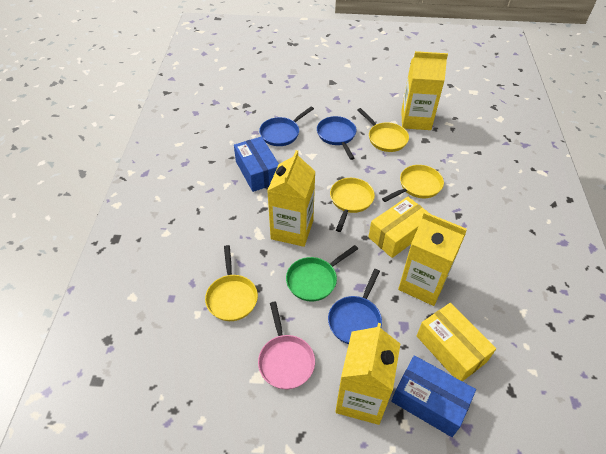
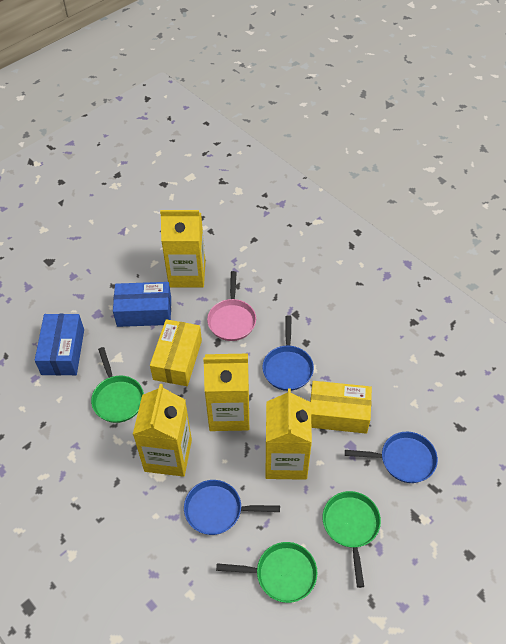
green pan: 1 -> 3
yellow pan: 4 -> 0

